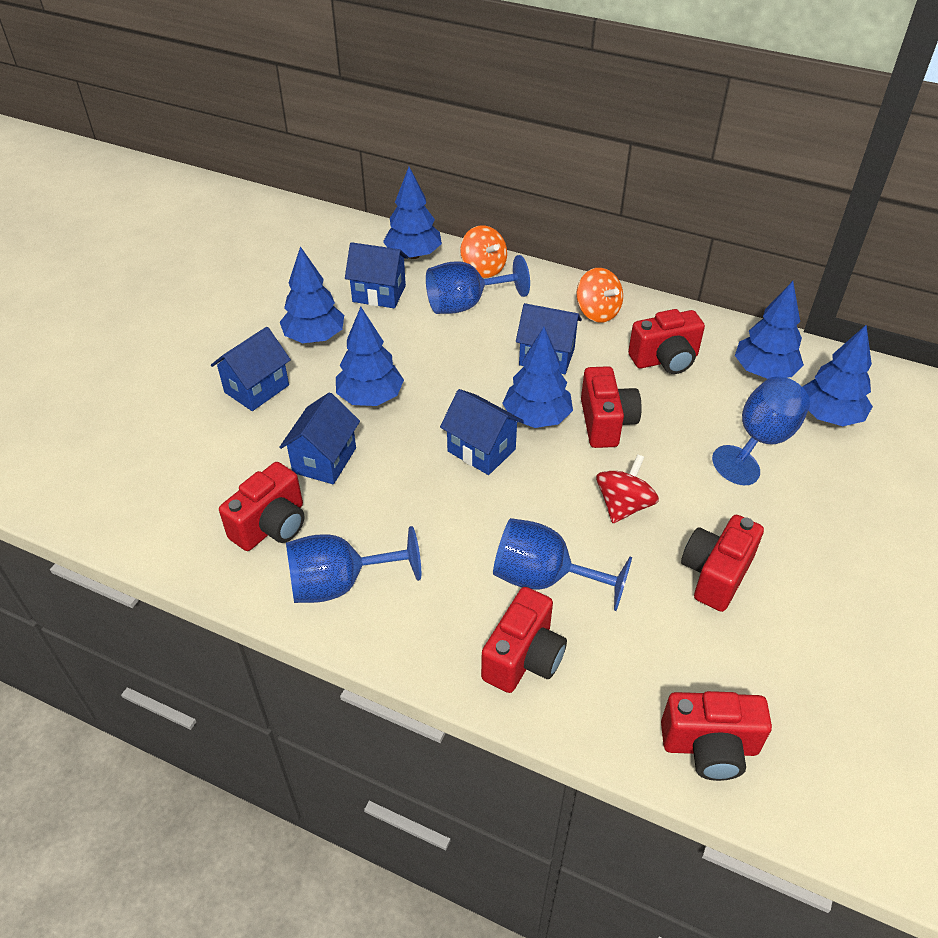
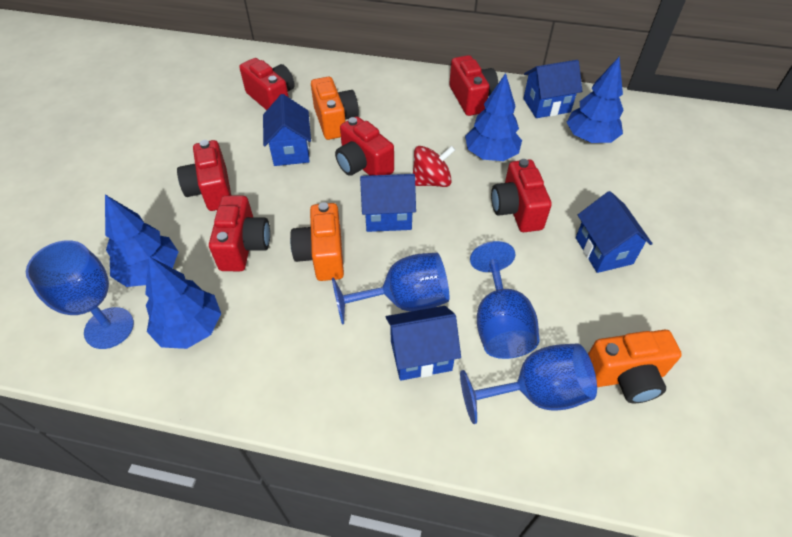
blue tree: 6 -> 4
orange camera: 0 -> 3
orange spinning top: 2 -> 0

